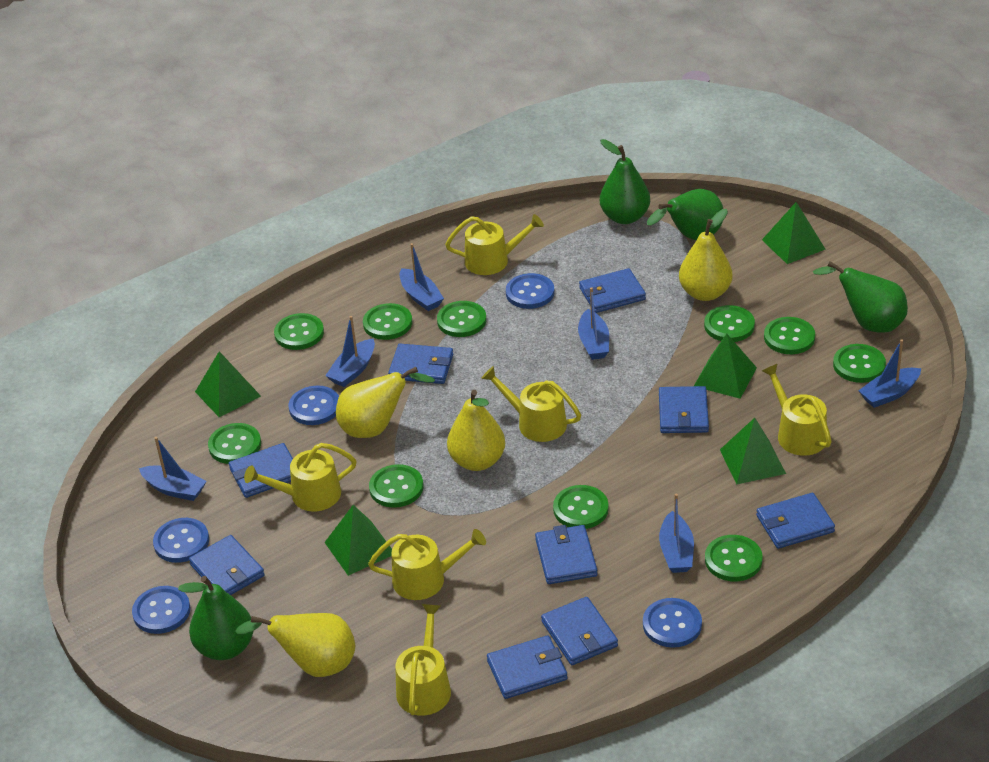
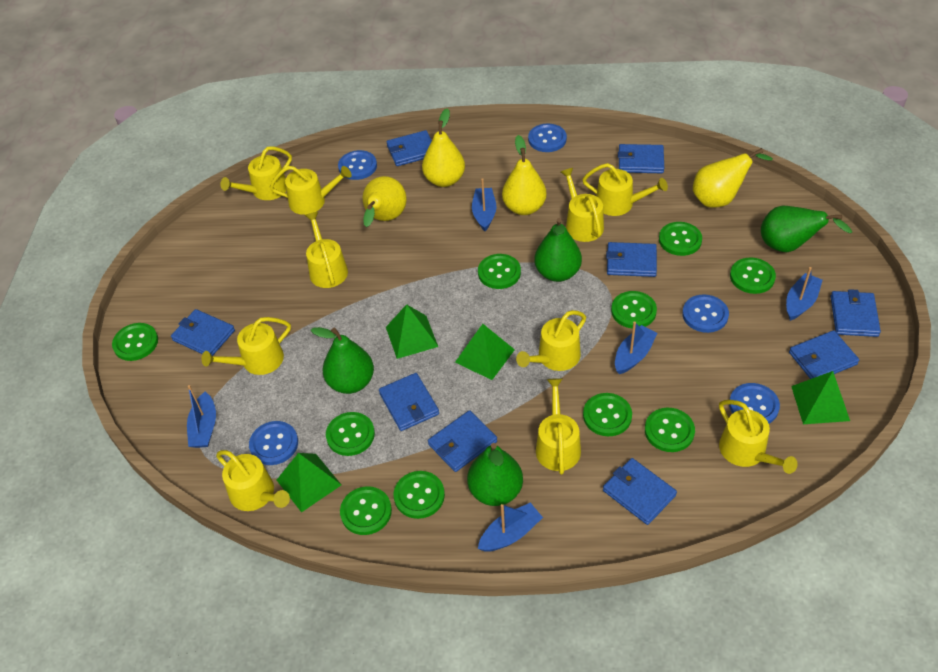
blue boat: 6 -> 5
green pyramid: 5 -> 4
yellow watering can: 6 -> 10

